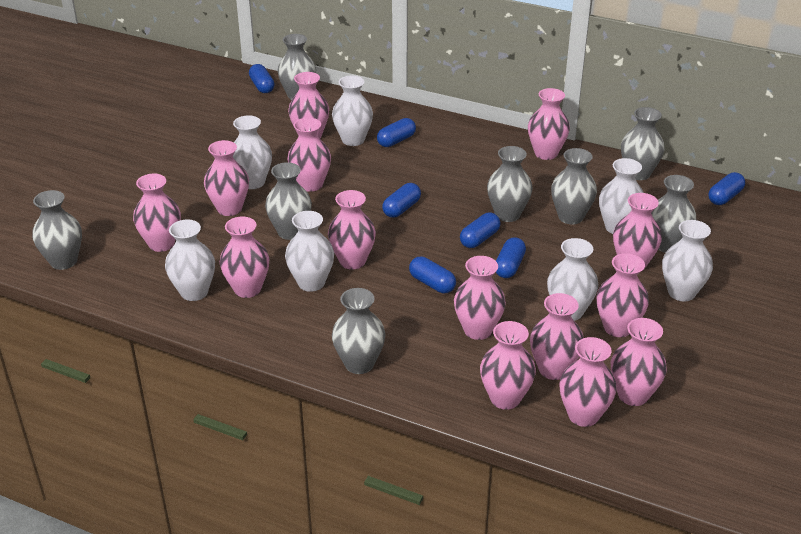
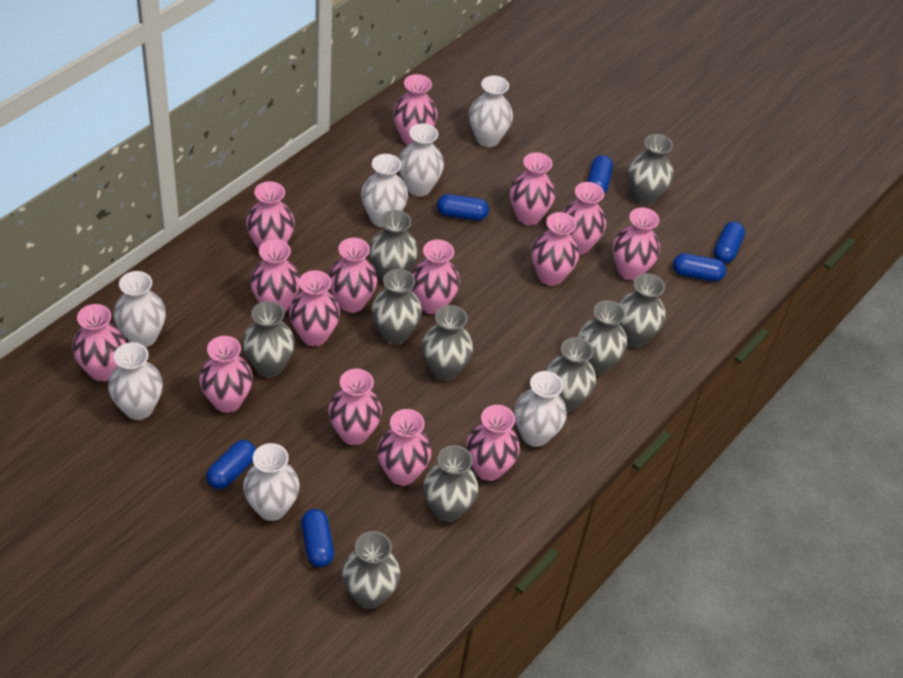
blue capsule: 7 -> 6
grey vase: 8 -> 10
pink vase: 14 -> 15

